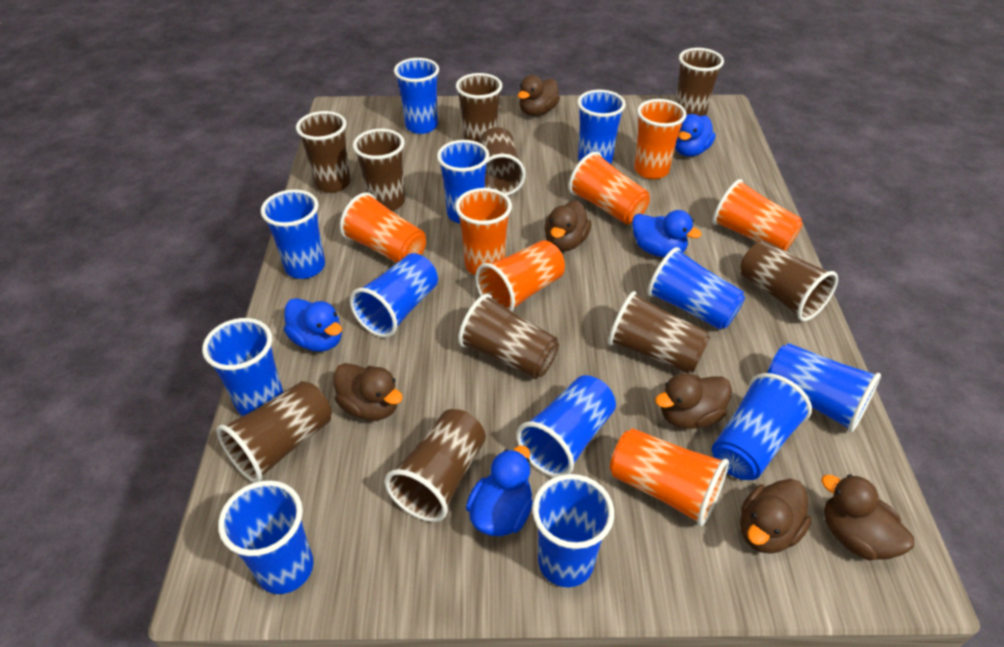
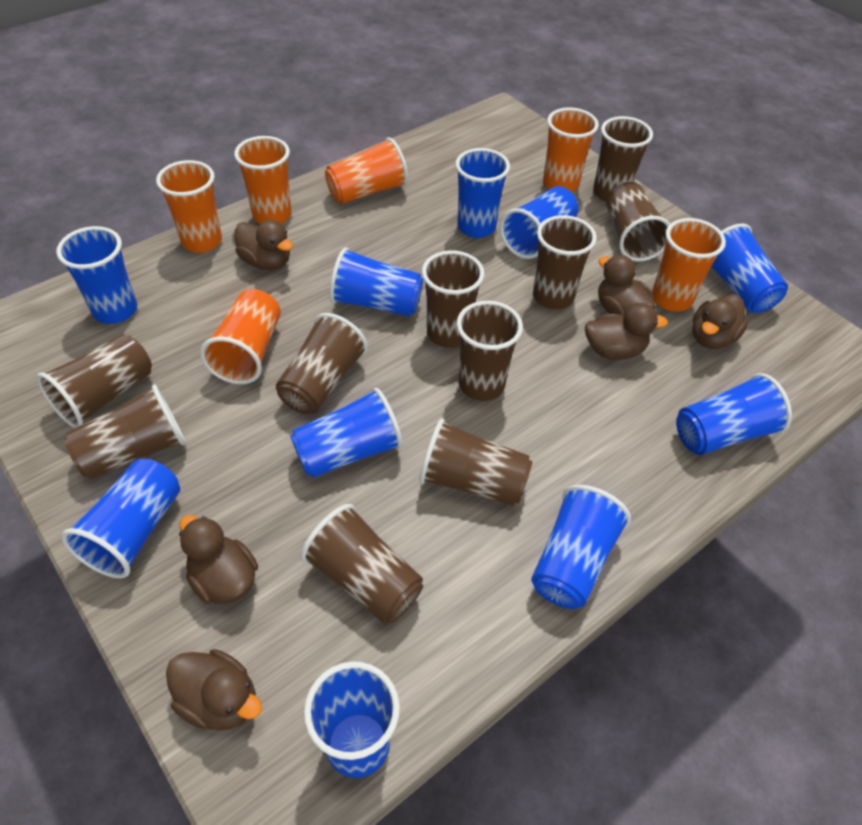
blue cup: 12 -> 10
blue duck: 4 -> 0
orange cup: 7 -> 6

